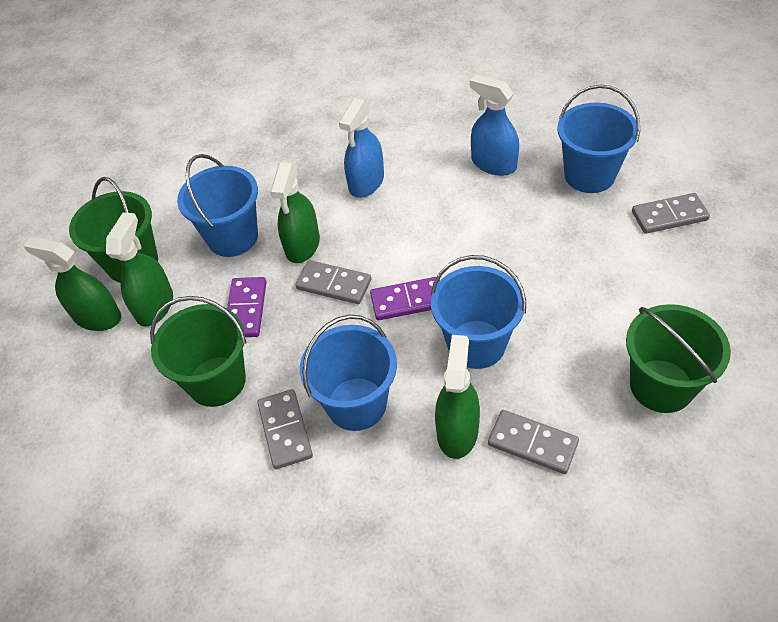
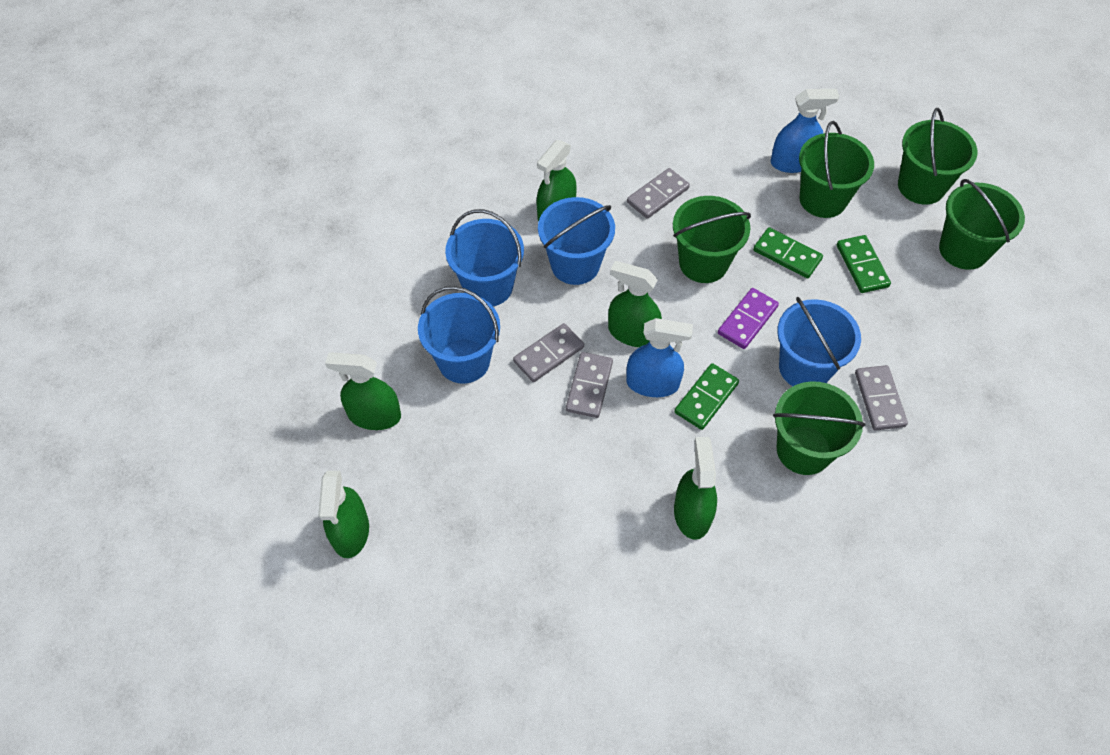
green bucket: 3 -> 5
green domino: 0 -> 3
green spray bottle: 4 -> 5
purple domino: 2 -> 1

